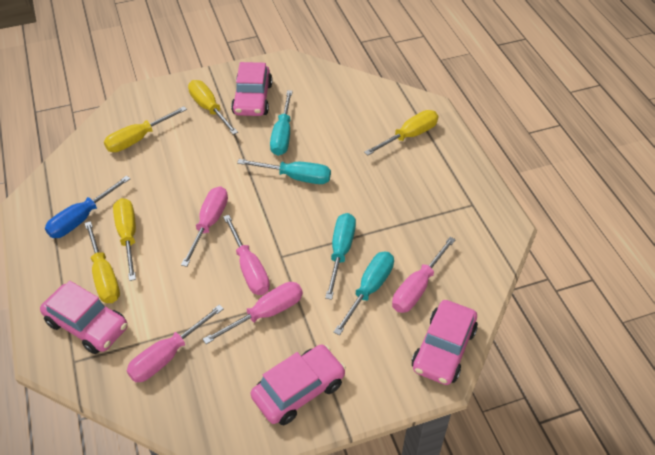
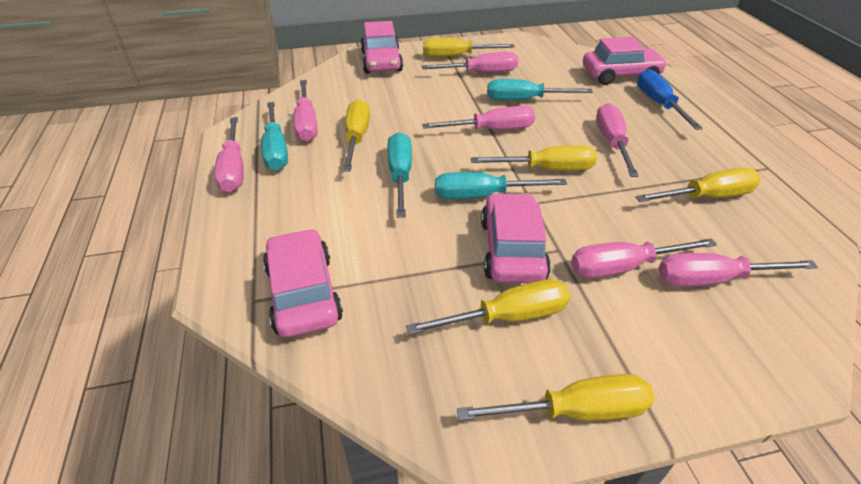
pink screwdriver: 5 -> 7
yellow screwdriver: 5 -> 6

